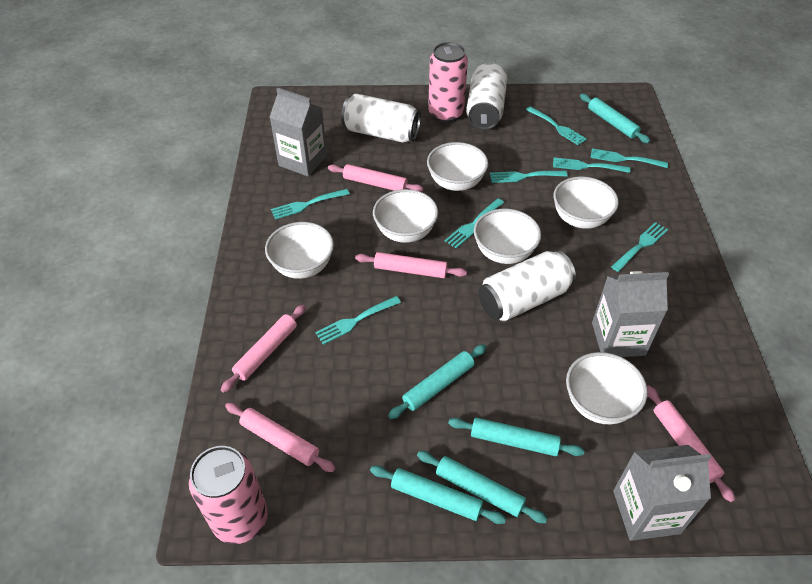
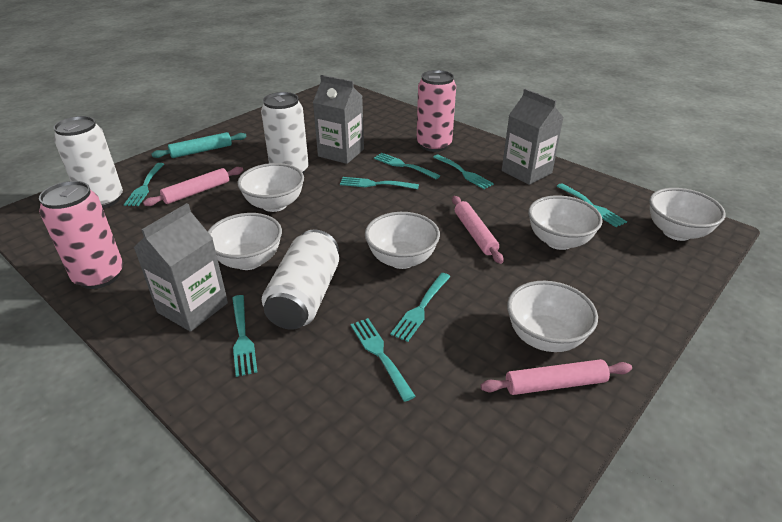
pink rolling pin: 5 -> 3
turquoise rolling pin: 5 -> 1

